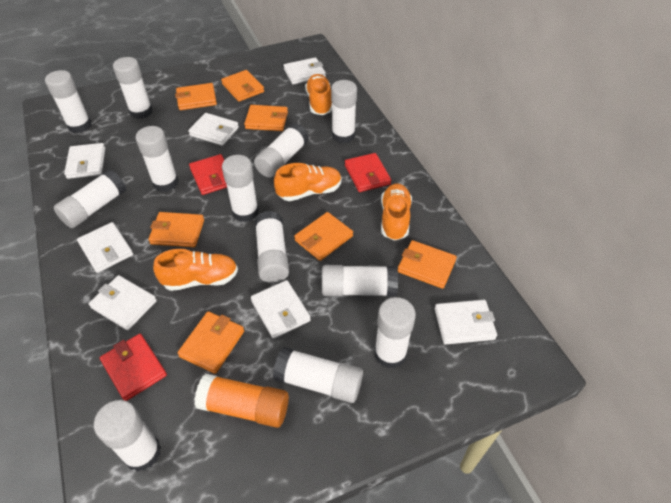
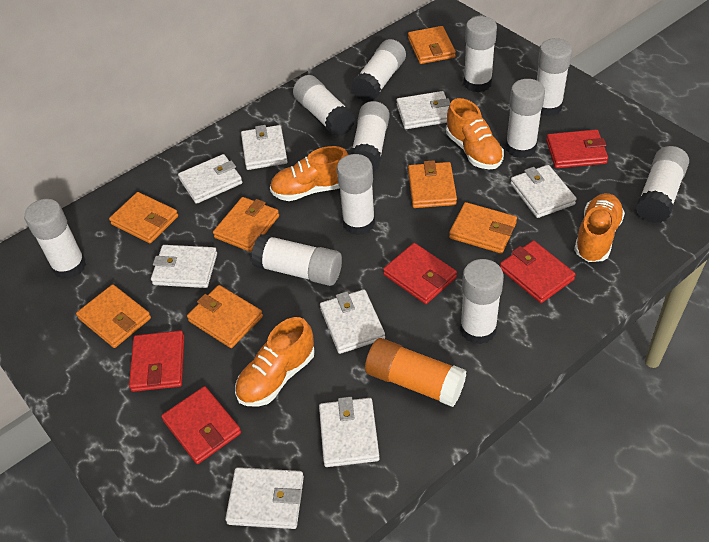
red wallet: 3 -> 5
white glue stick: 12 -> 11
white wallet: 7 -> 8

